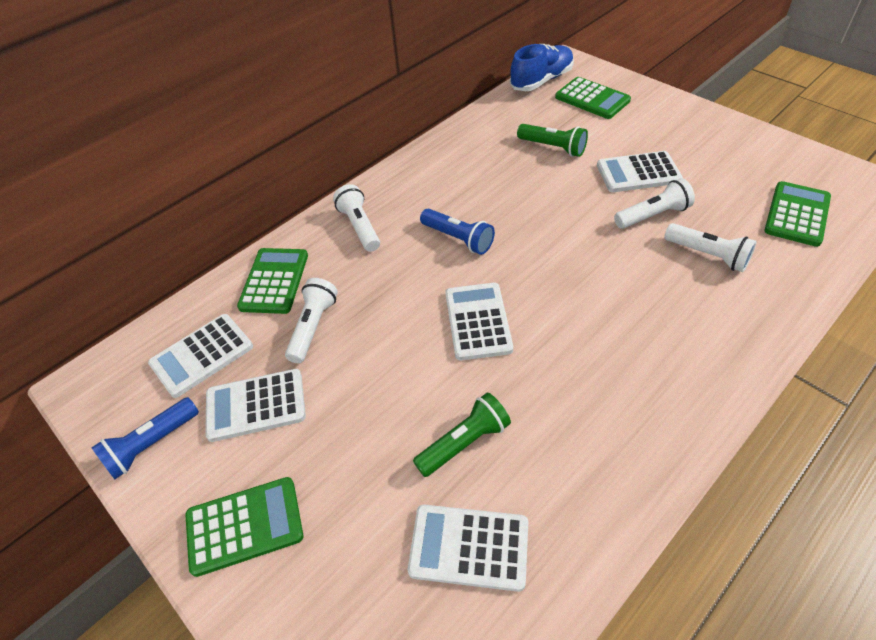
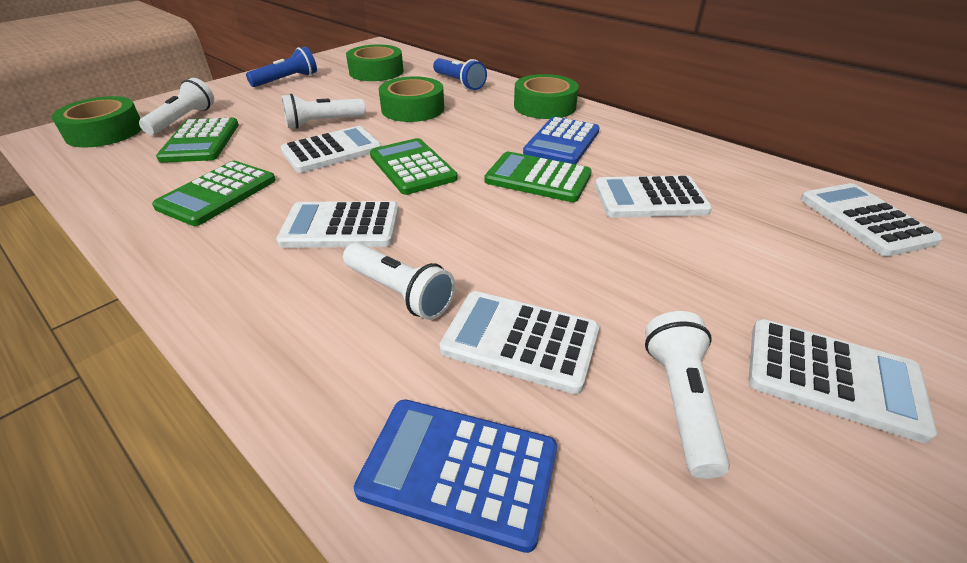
blue calculator: 0 -> 2
blue shoe: 1 -> 0
green flashlight: 2 -> 0
green tape: 0 -> 4
white calculator: 5 -> 6

